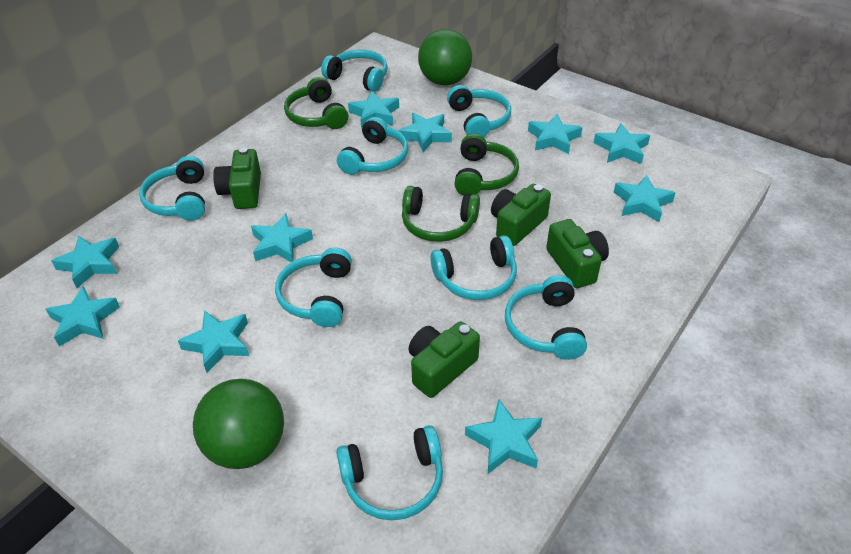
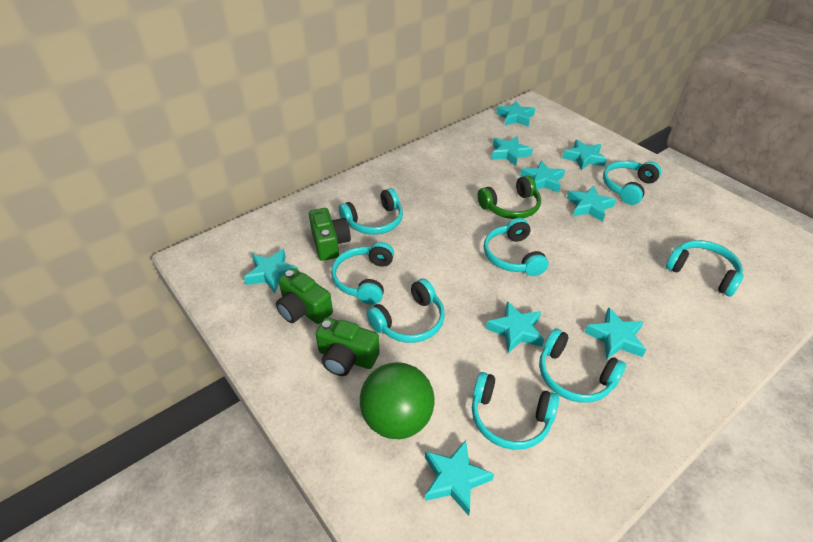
green ball: 2 -> 1
green camera: 4 -> 3
green headphones: 3 -> 1
turquoise star: 10 -> 9

